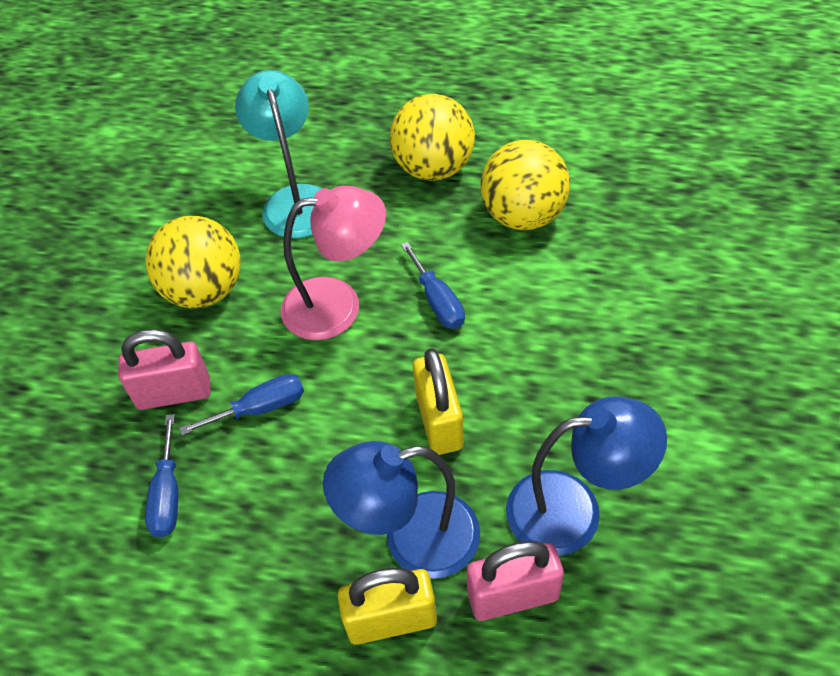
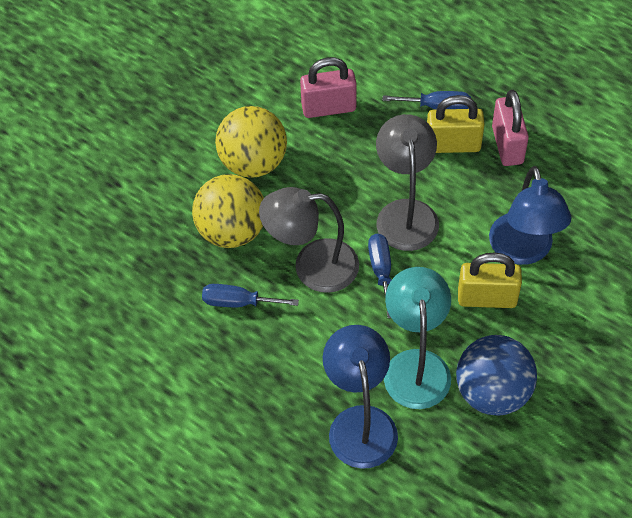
blue ball: 0 -> 1
grey lamp: 0 -> 2
pink lamp: 1 -> 0
yellow ball: 3 -> 2

